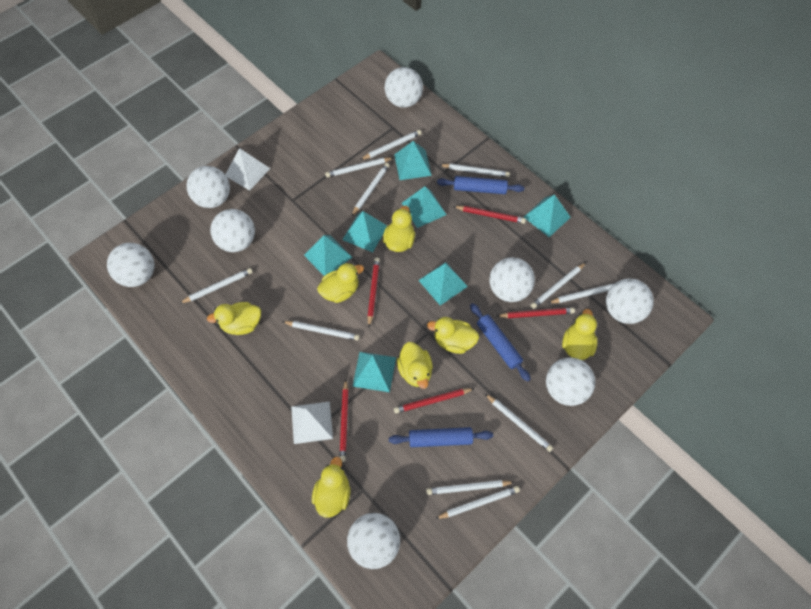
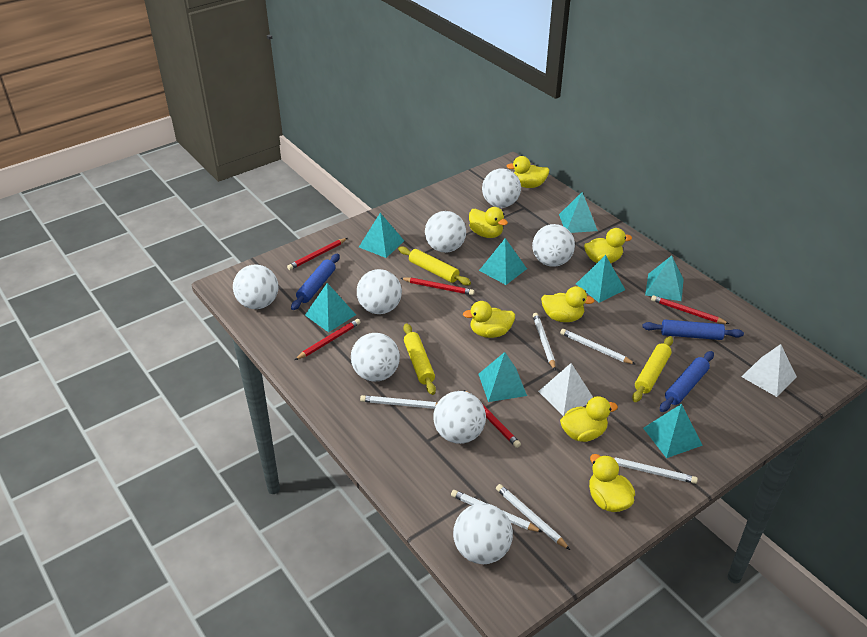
turquoise pyramid: 7 -> 8
white pencil: 11 -> 6
yellow rolling pin: 0 -> 3

